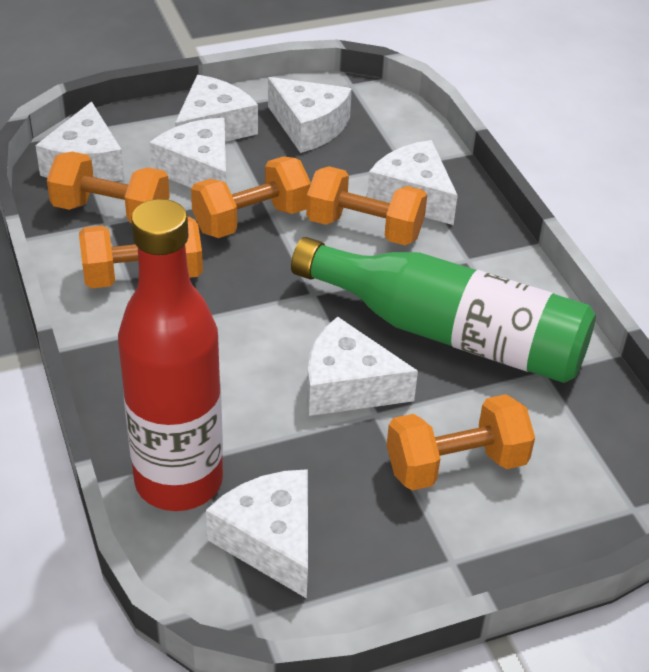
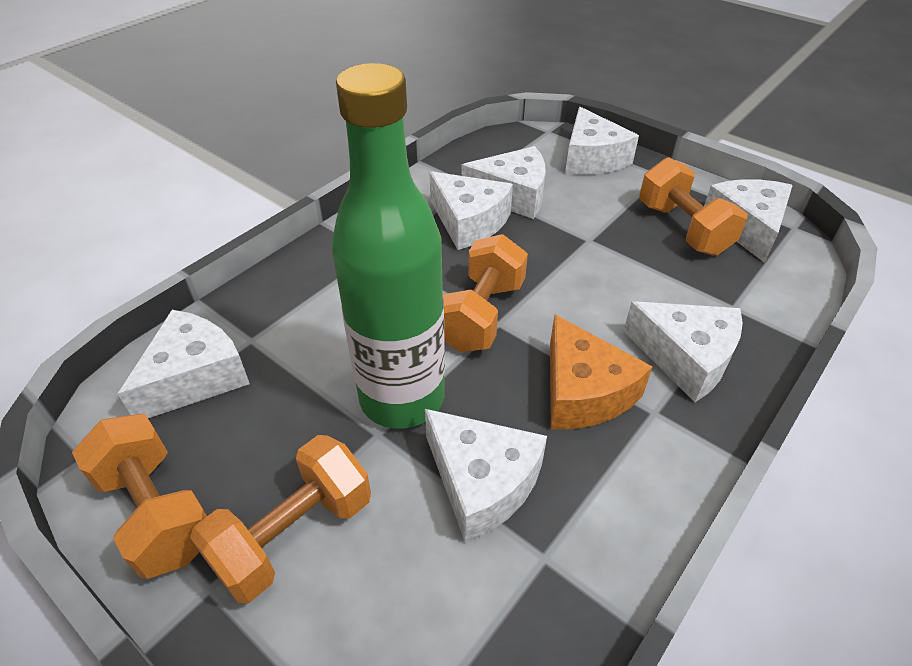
orange cheese: 0 -> 1
orange dumbbell: 5 -> 4
red bottle: 1 -> 0

